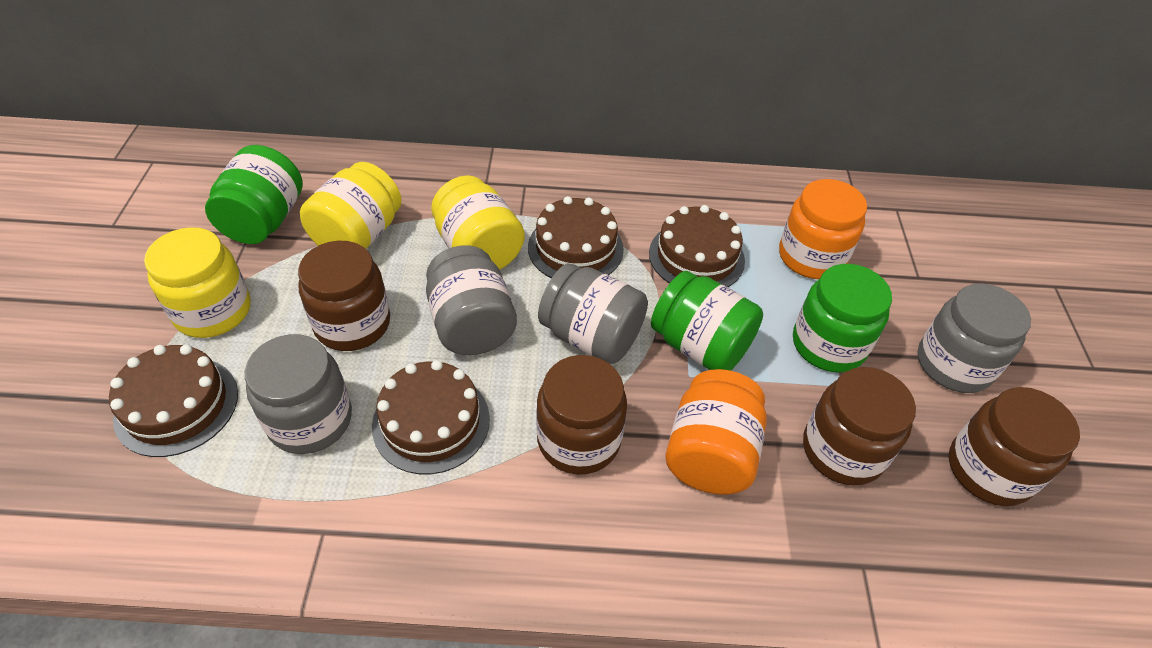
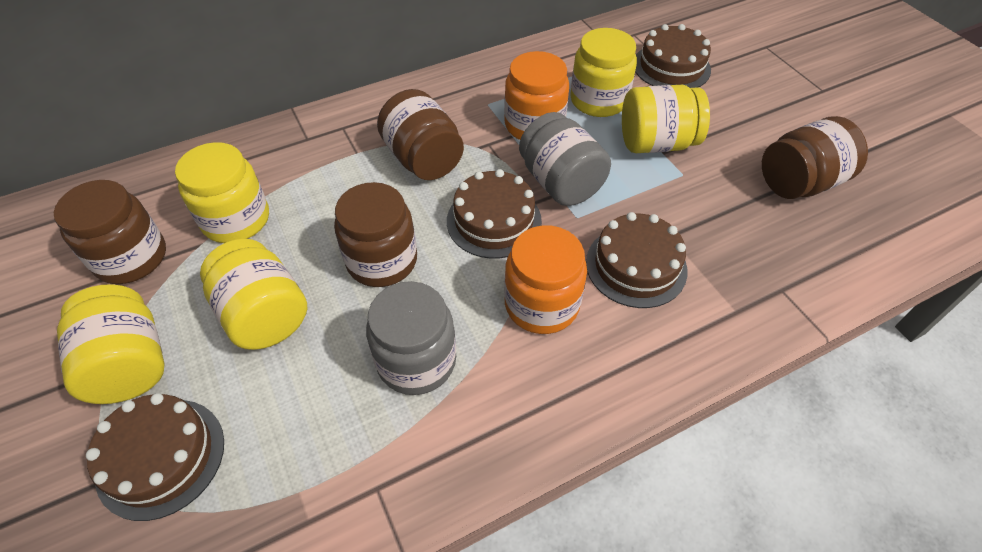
green jar: 3 -> 0
grey jar: 4 -> 2
yellow jar: 3 -> 5

